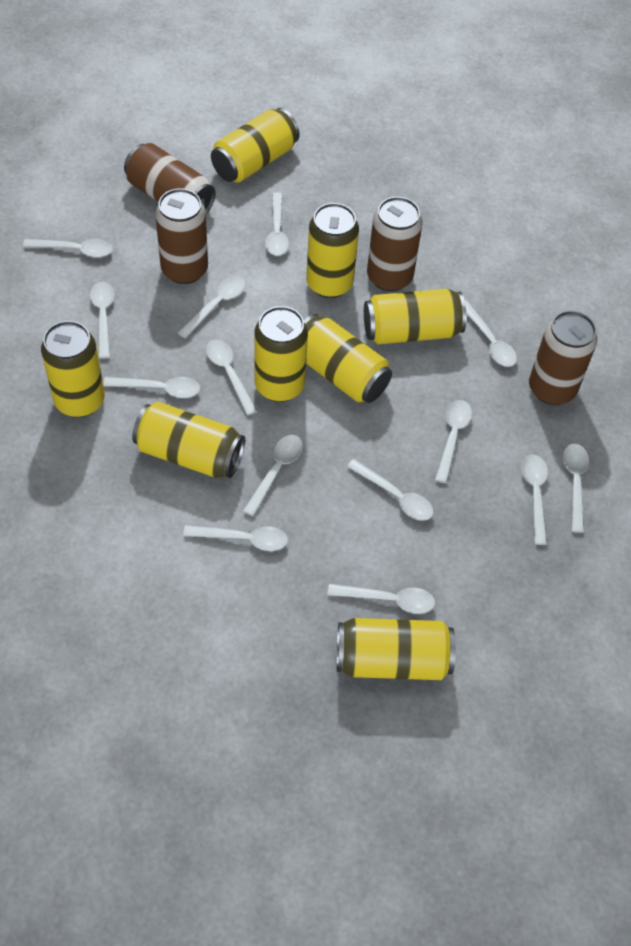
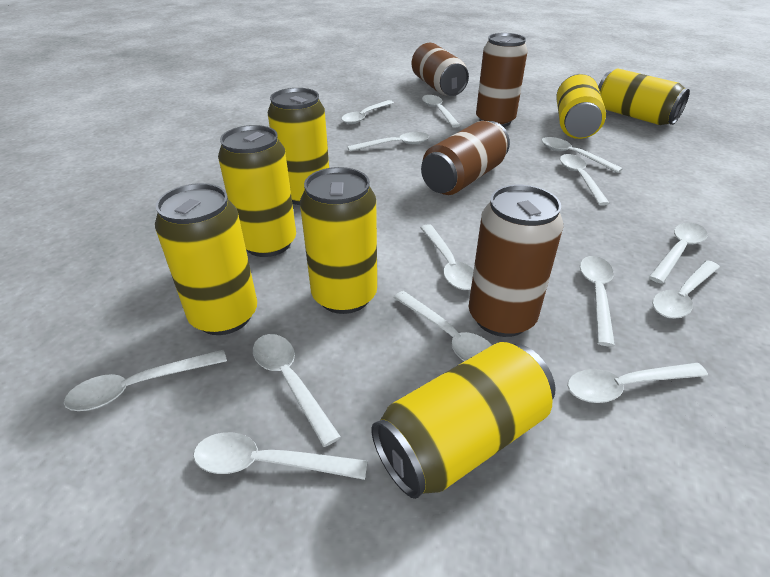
yellow can: 8 -> 7

